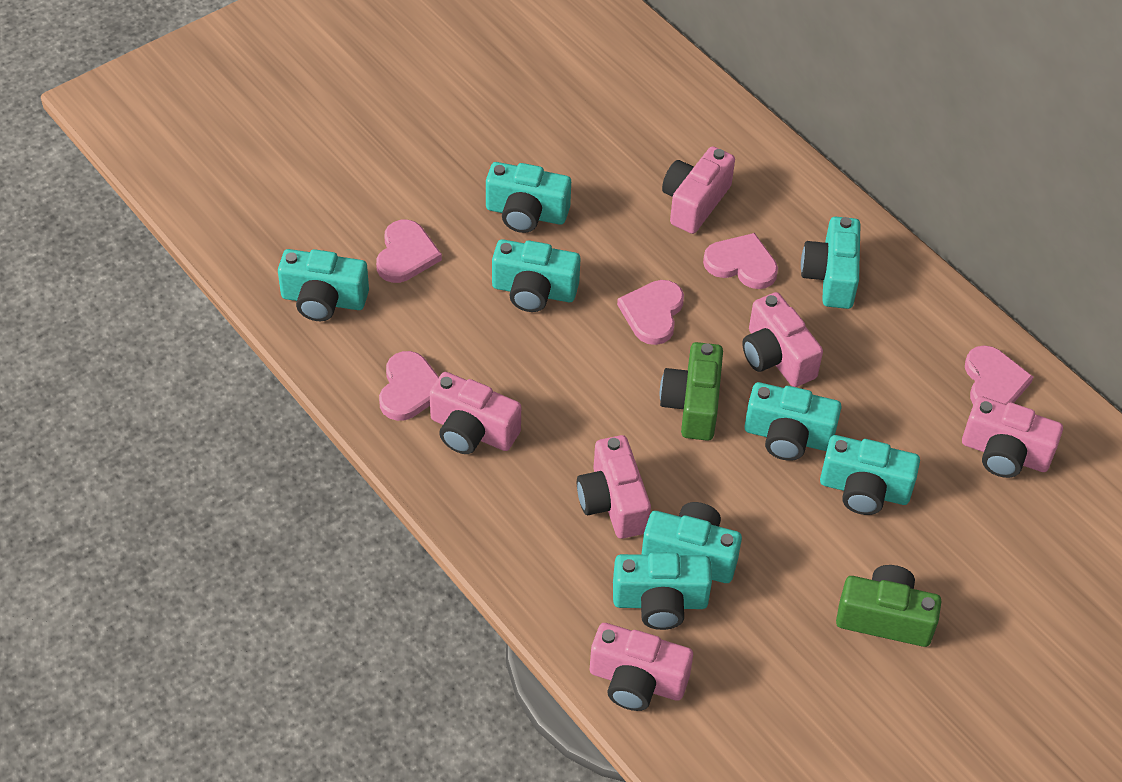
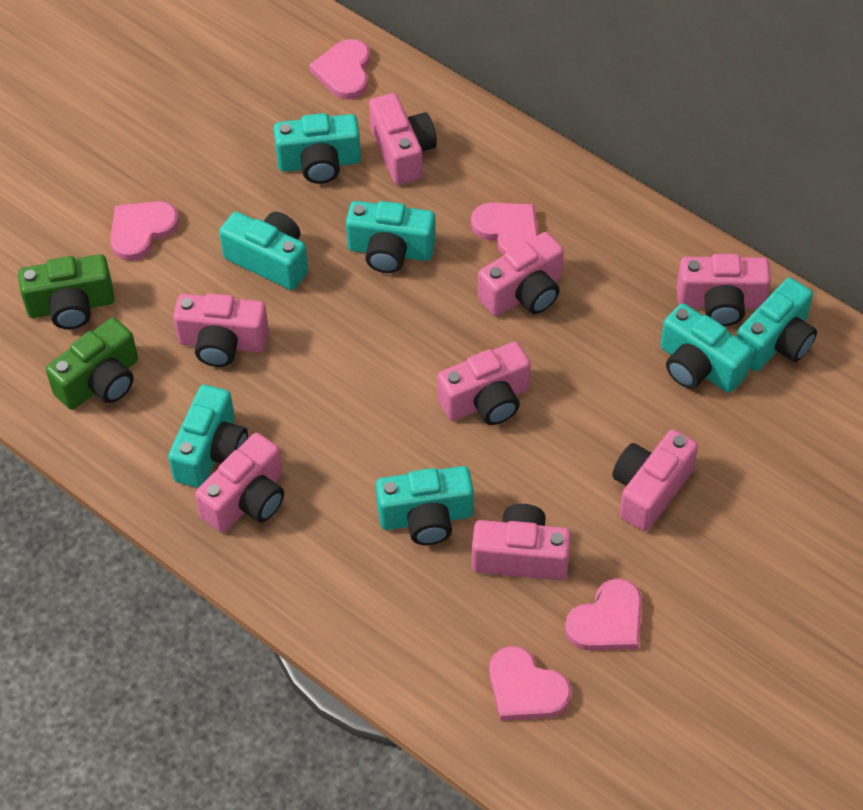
pink camera: 6 -> 8
turquoise camera: 8 -> 7

